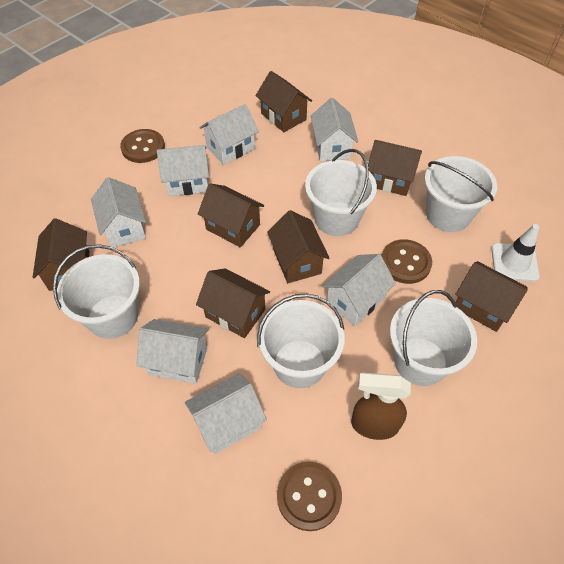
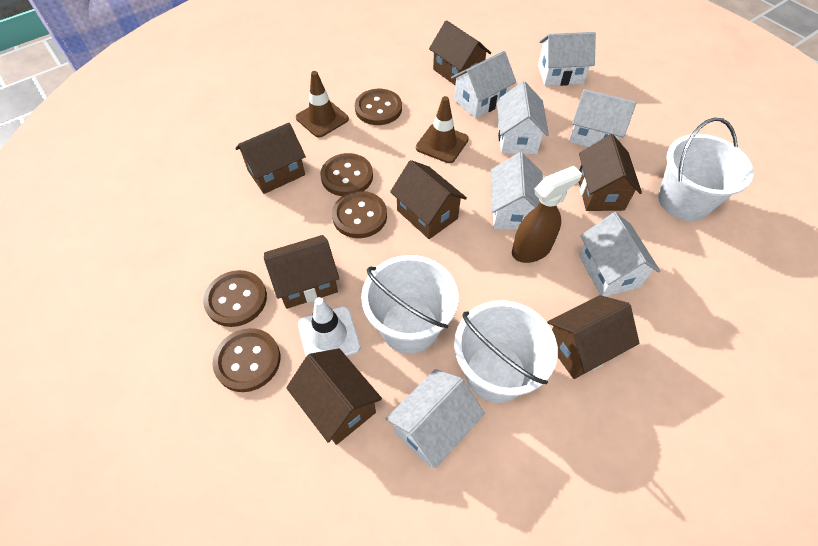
brown button: 3 -> 5
brown traffic cone: 0 -> 2
white bucket: 5 -> 3

